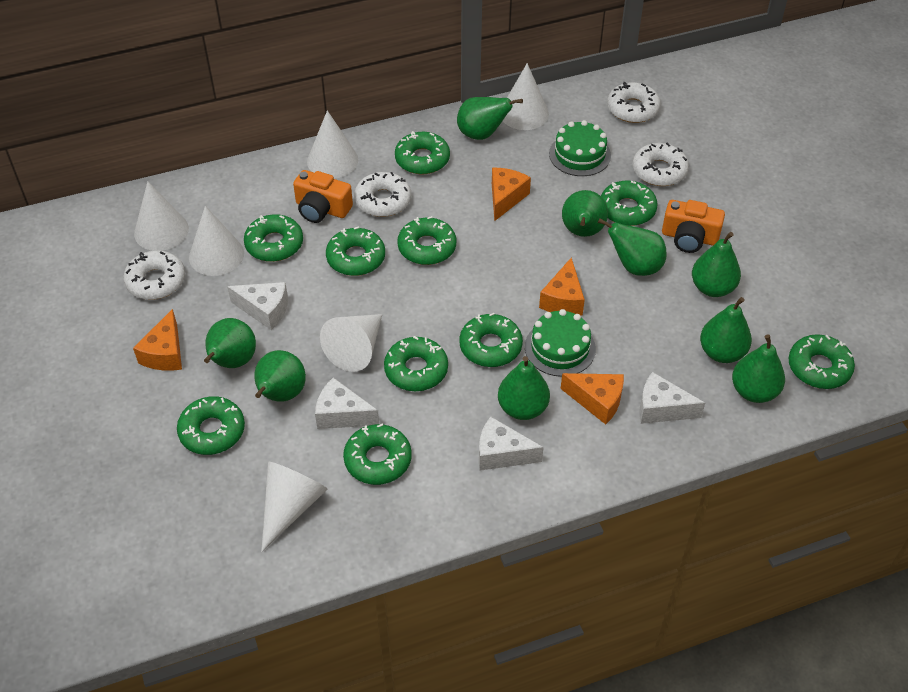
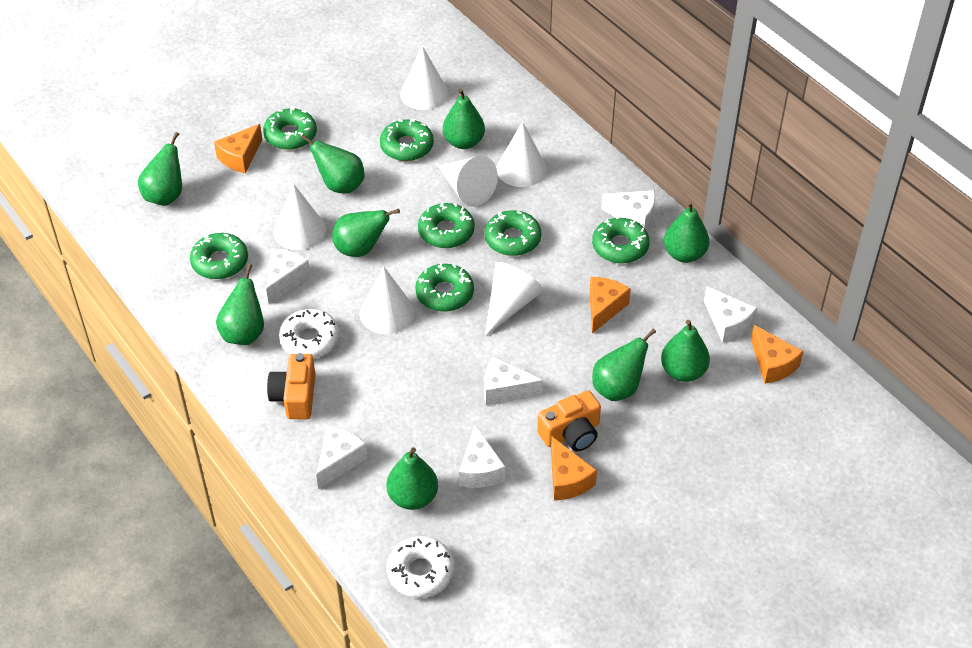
green cake: 2 -> 0
green donut: 10 -> 7
white cheese: 4 -> 6
white donut: 4 -> 2

